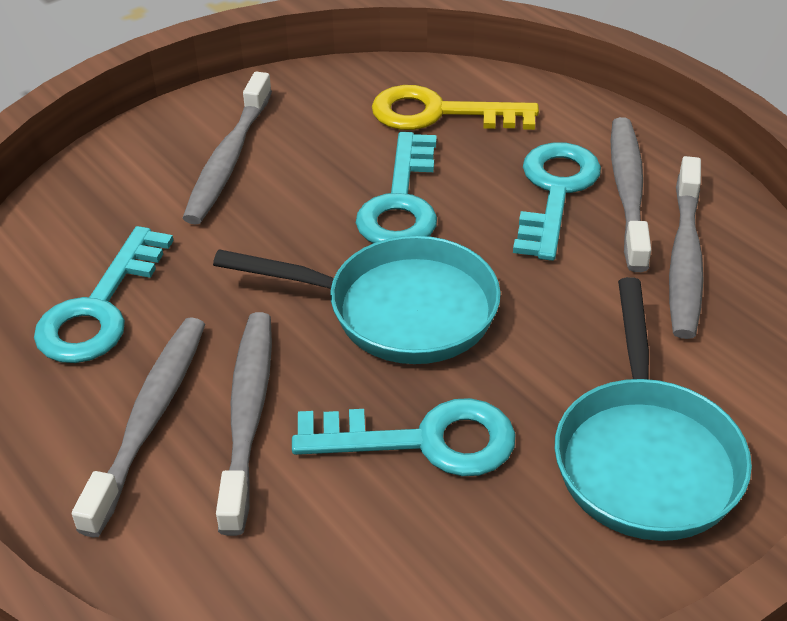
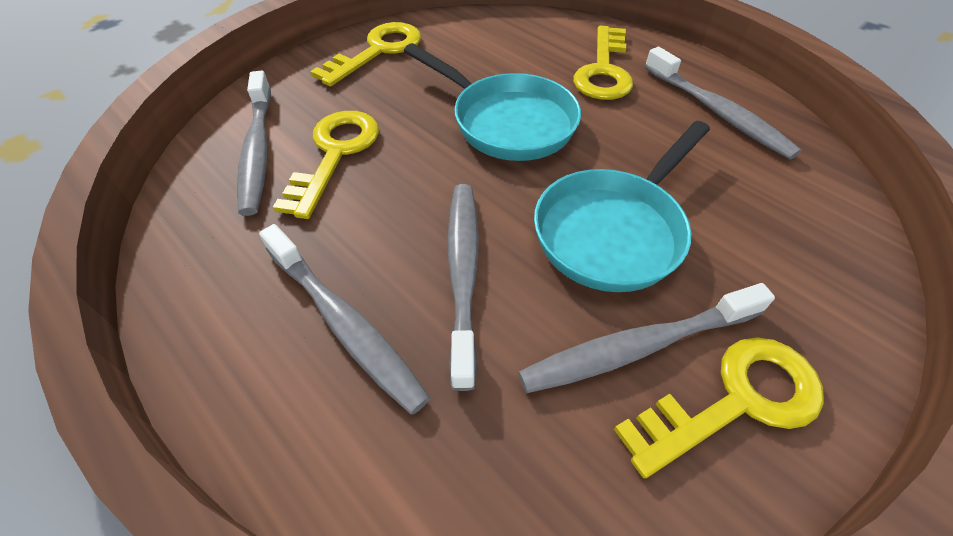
turquoise key: 4 -> 0
yellow key: 1 -> 4

